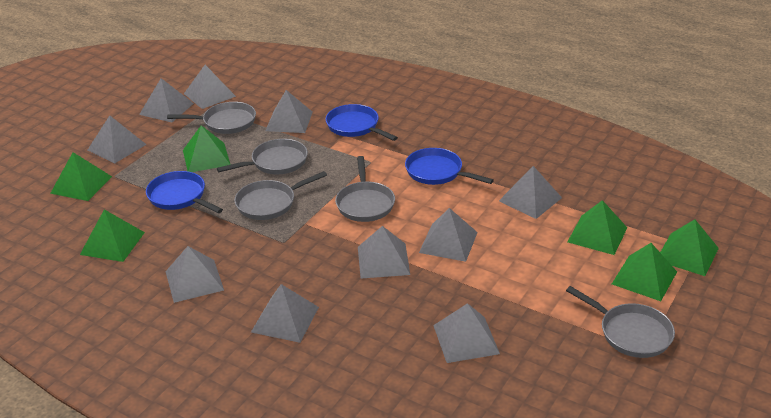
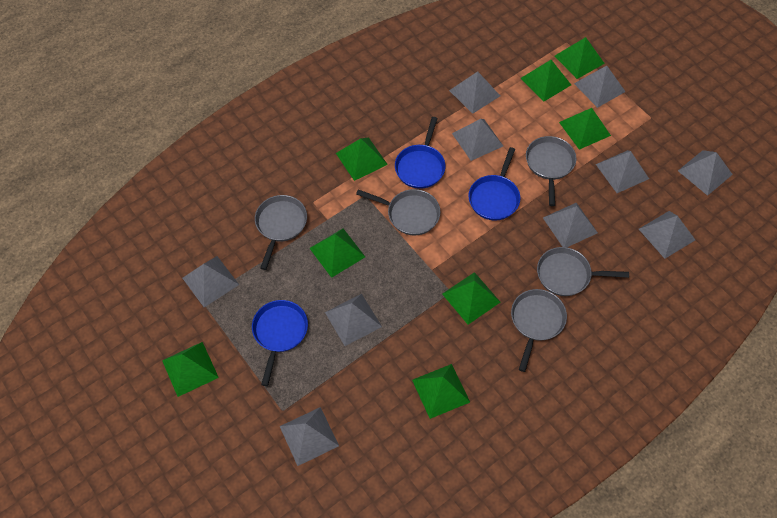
green pyramid: 6 -> 8

